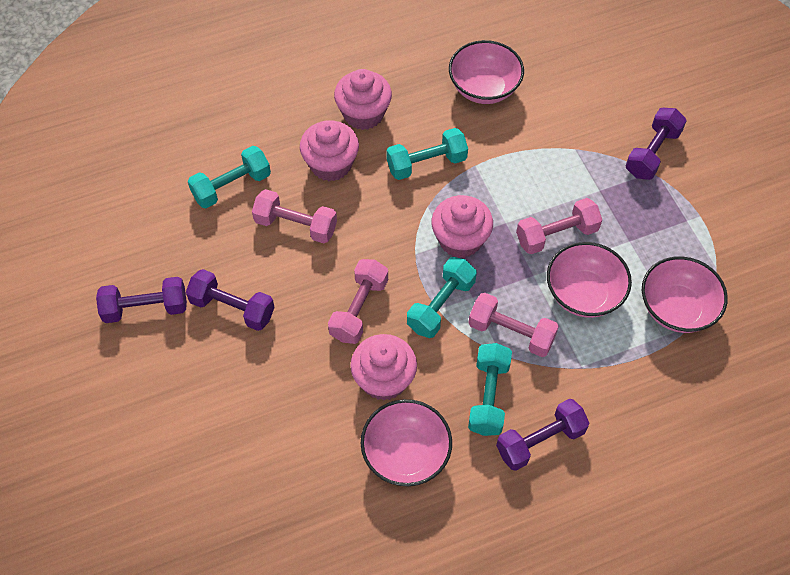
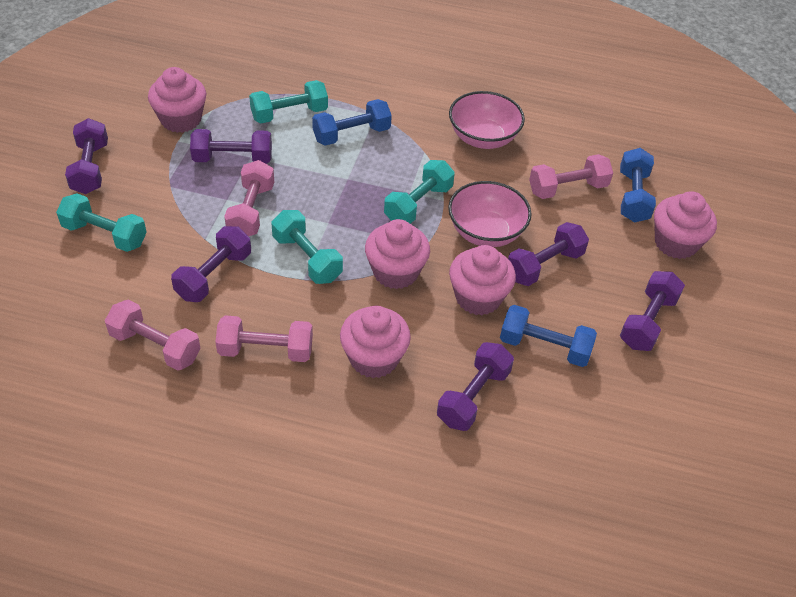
blue dumbbell: 0 -> 3
pink bowl: 4 -> 2
pink cupcake: 4 -> 5
purple dumbbell: 4 -> 6

